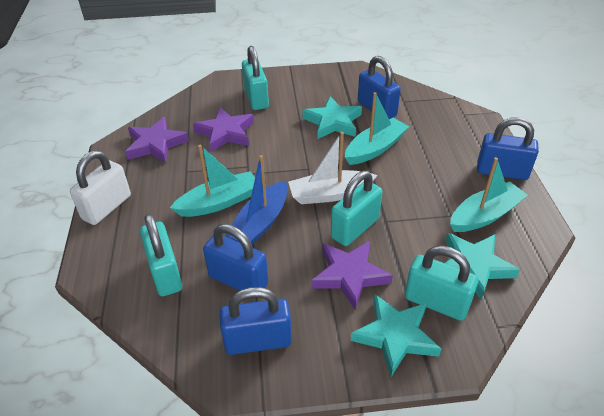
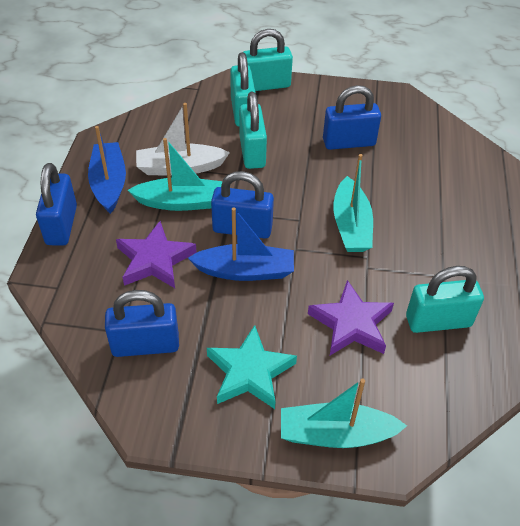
blue boat: 1 -> 2
purple star: 3 -> 2
turquoise star: 3 -> 1
white padlock: 1 -> 0

